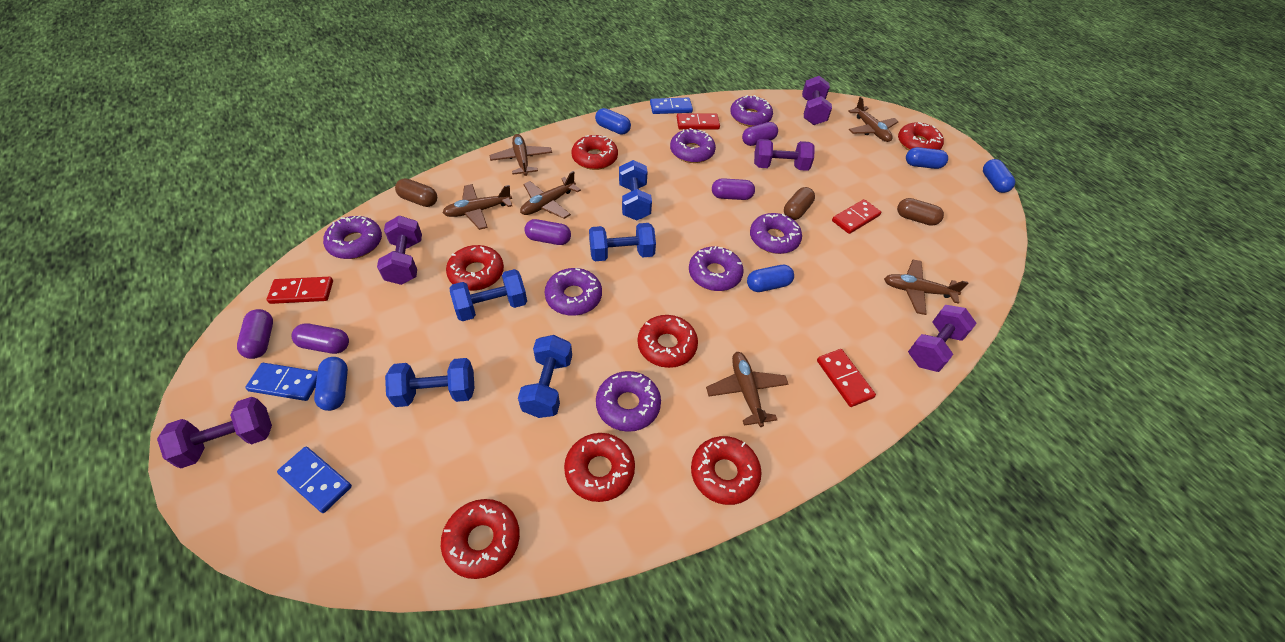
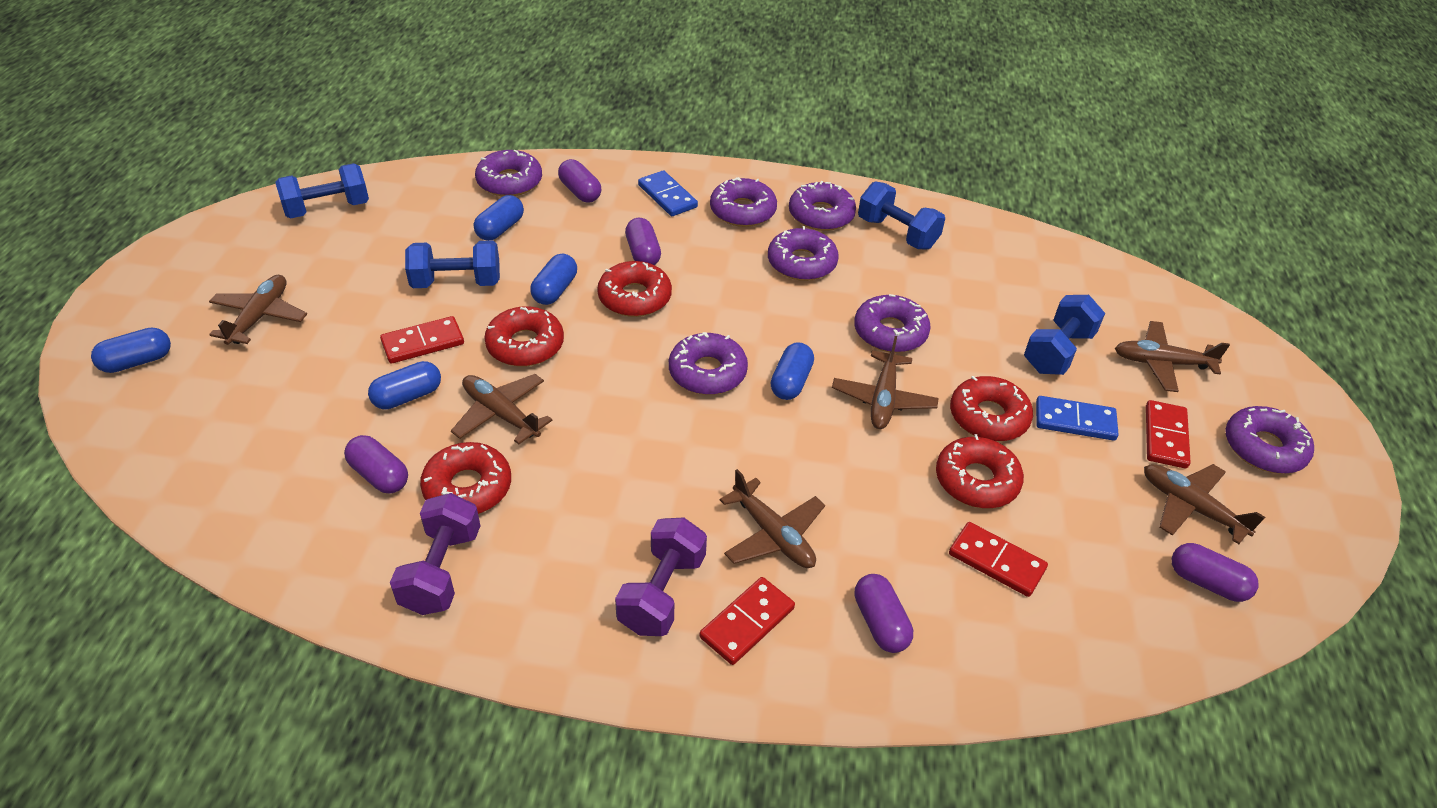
blue domino: 3 -> 2
blue dumbbell: 5 -> 4
brown capsule: 3 -> 0
purple dumbbell: 5 -> 2
red donut: 7 -> 5

